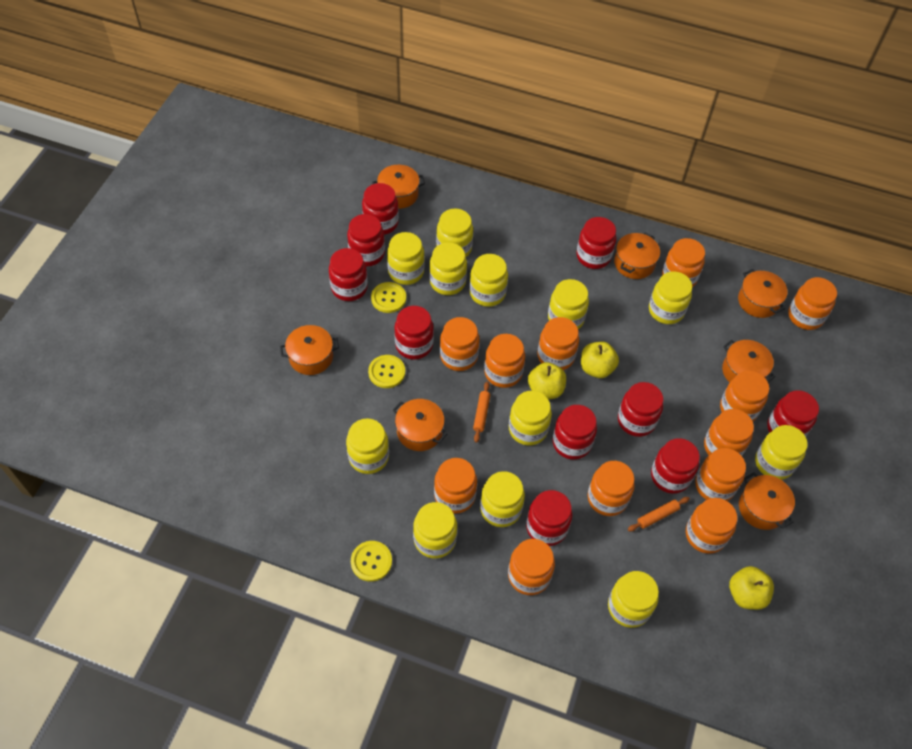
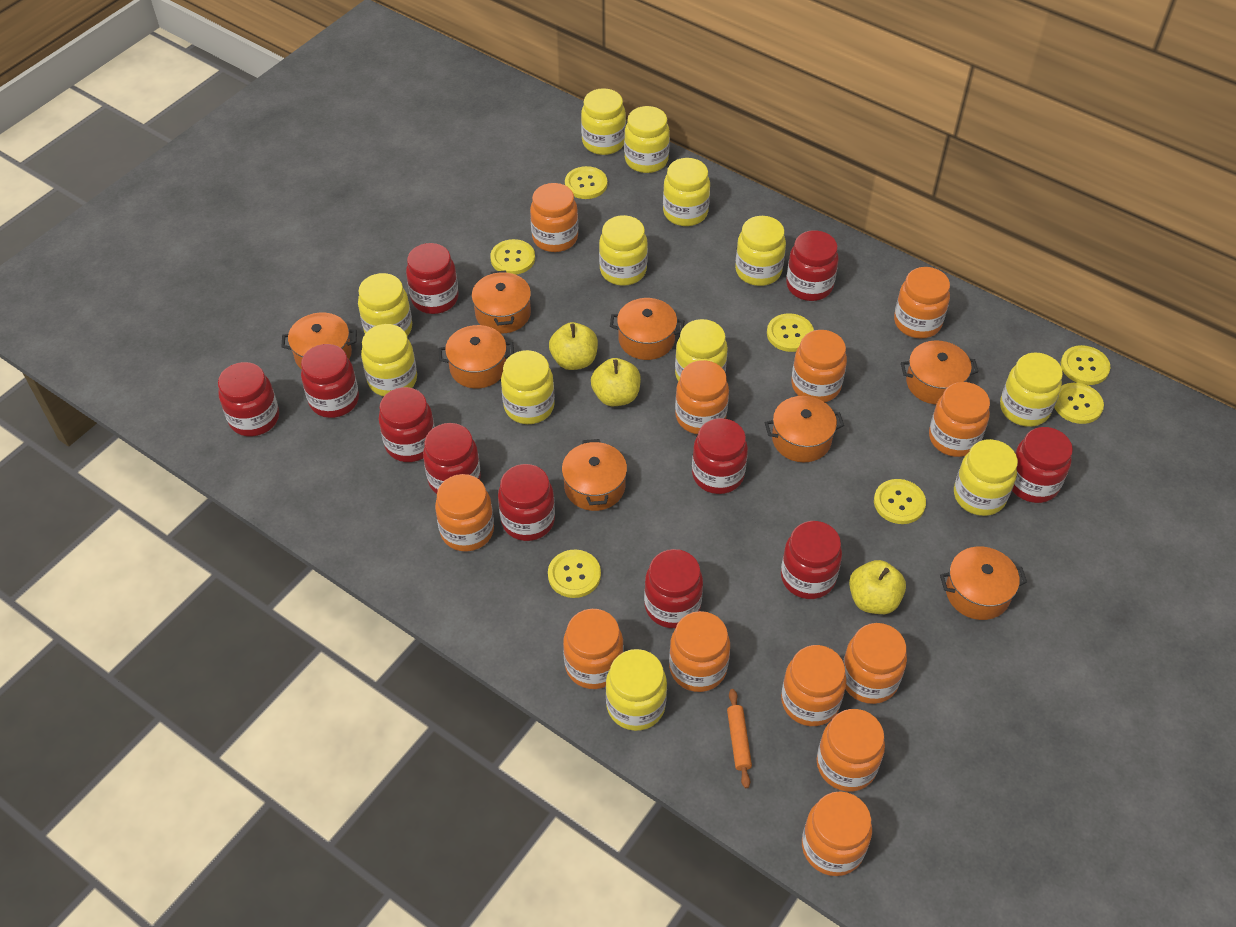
orange pot: 7 -> 8
orange rolling pin: 2 -> 1
red jar: 10 -> 11
yellow button: 3 -> 7

